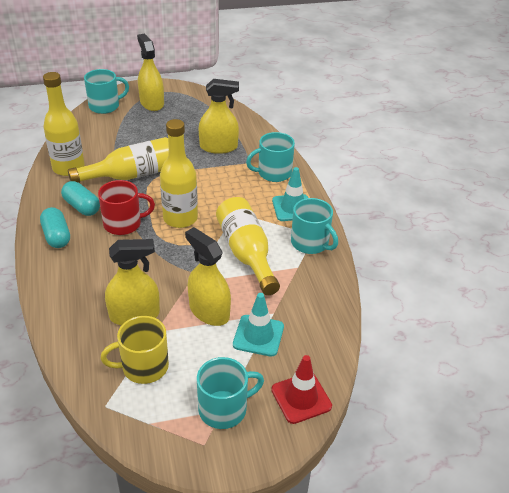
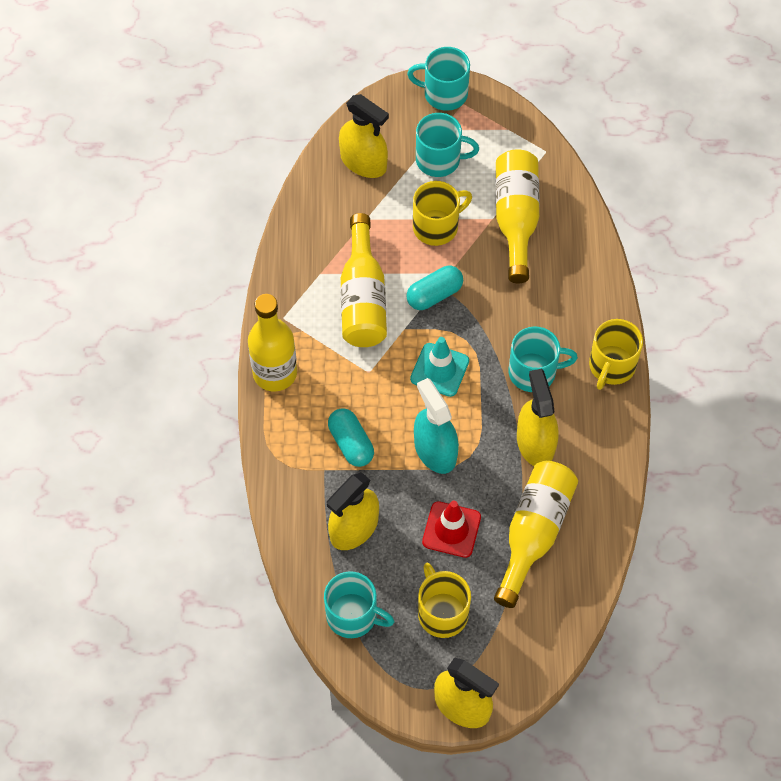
red mug: 1 -> 0
turquoise spray bottle: 0 -> 1
turquoise traffic cone: 2 -> 1
yellow mug: 1 -> 3

